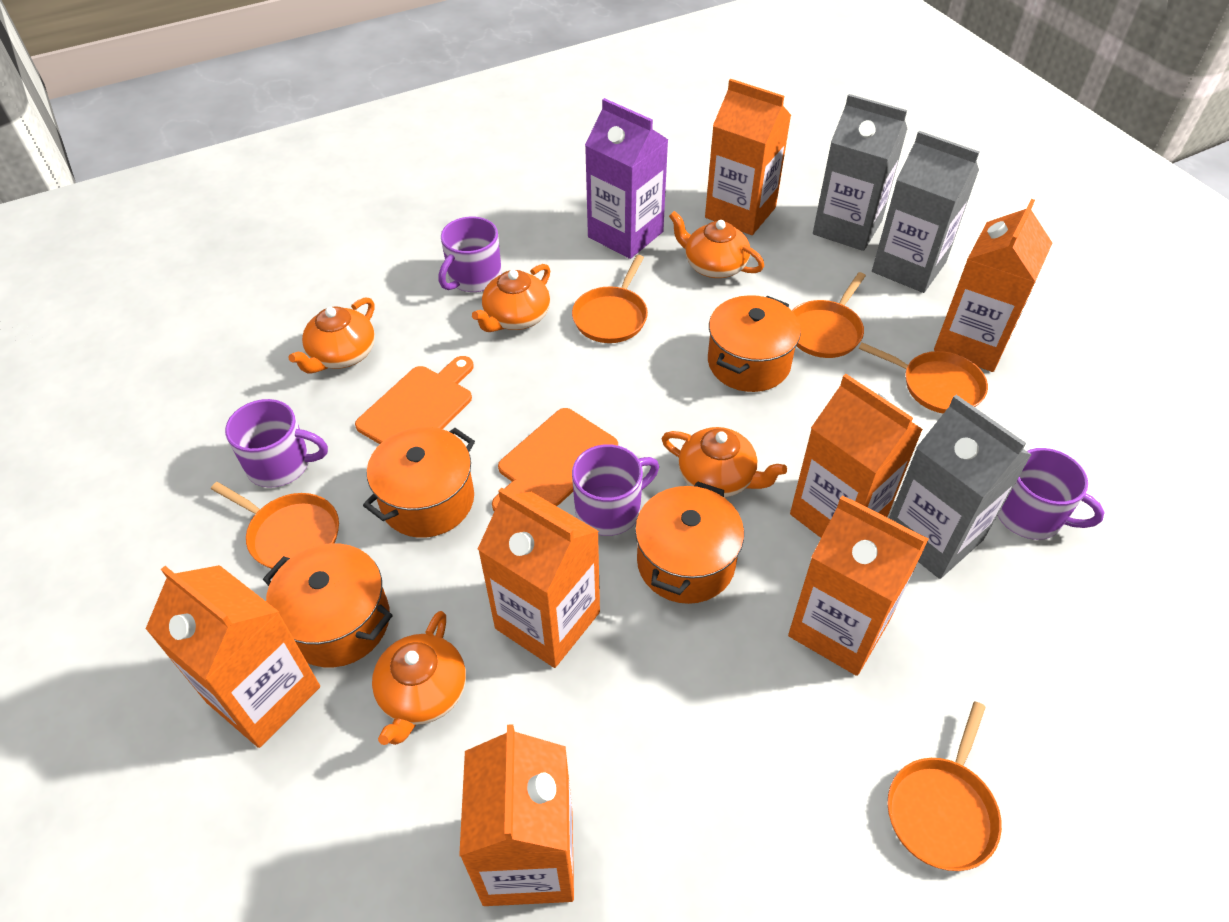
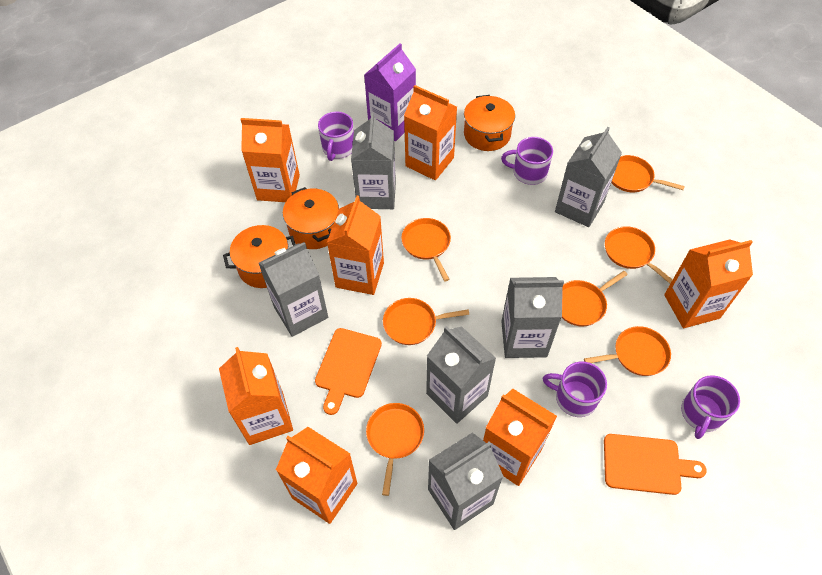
grey carton: 3 -> 6
orange pan: 5 -> 7
orange pot: 4 -> 3
orange teapot: 5 -> 0

